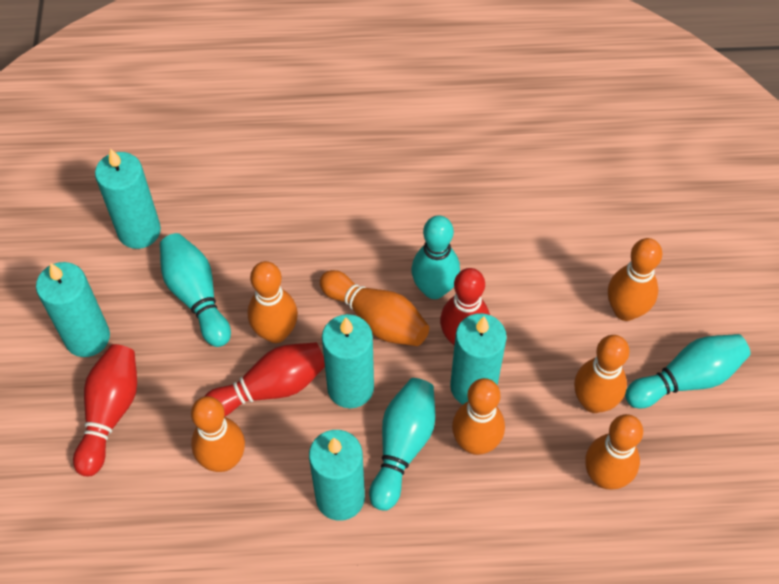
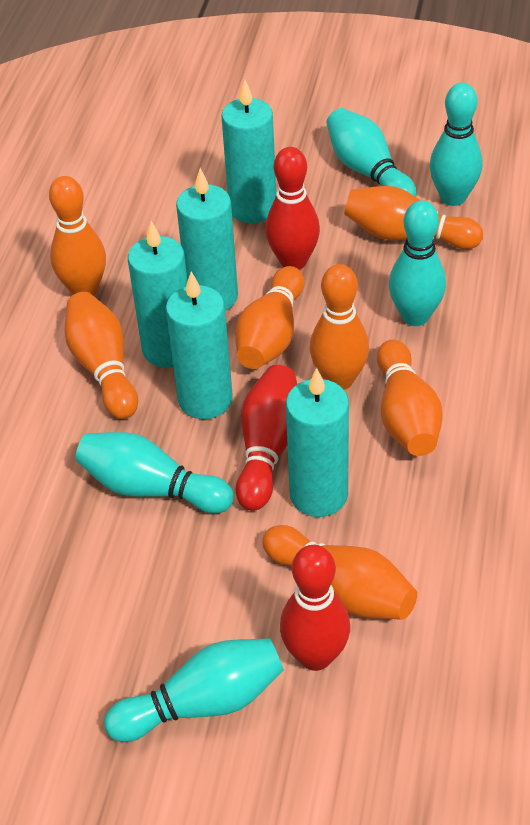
turquoise bowling pin: 4 -> 5

